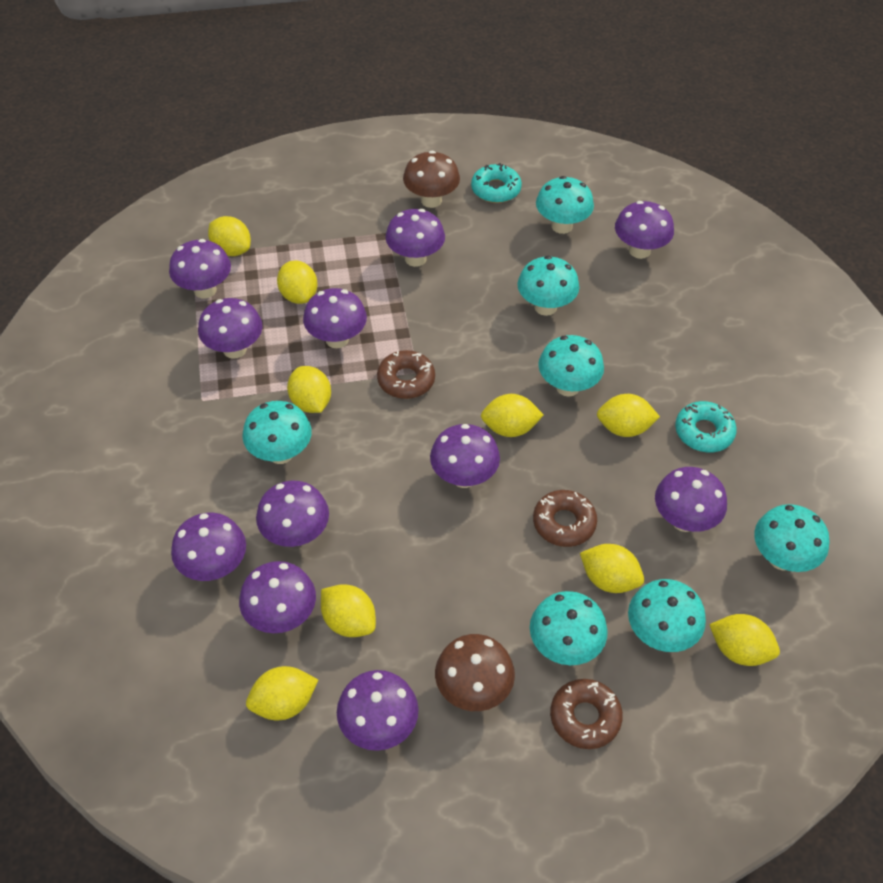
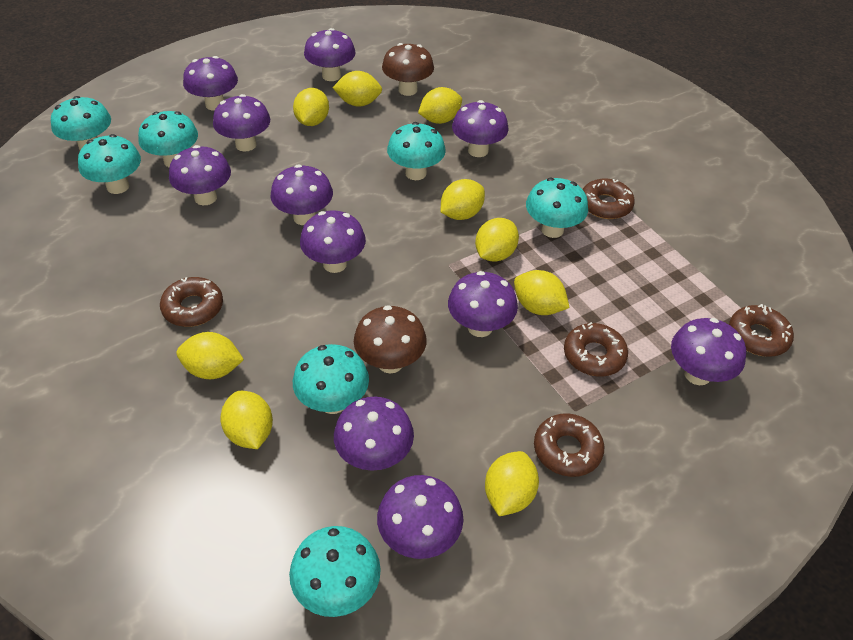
brown donut: 3 -> 5
turquoise donut: 2 -> 0

